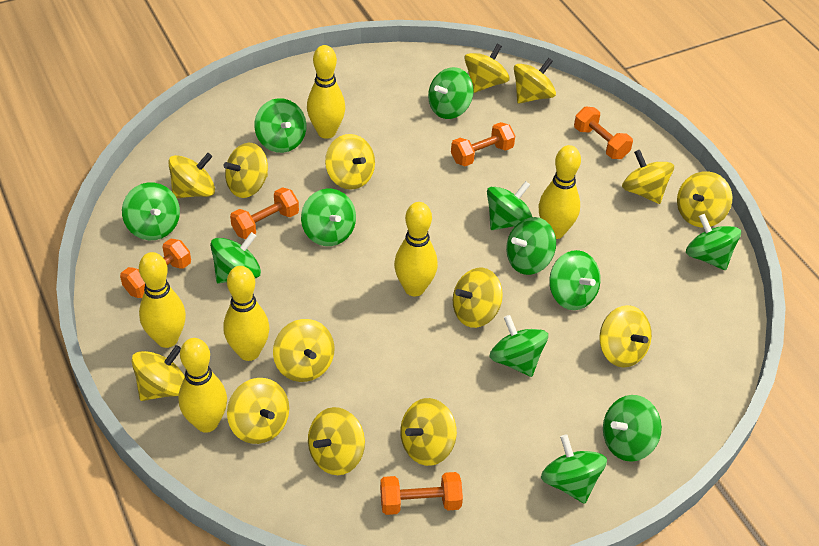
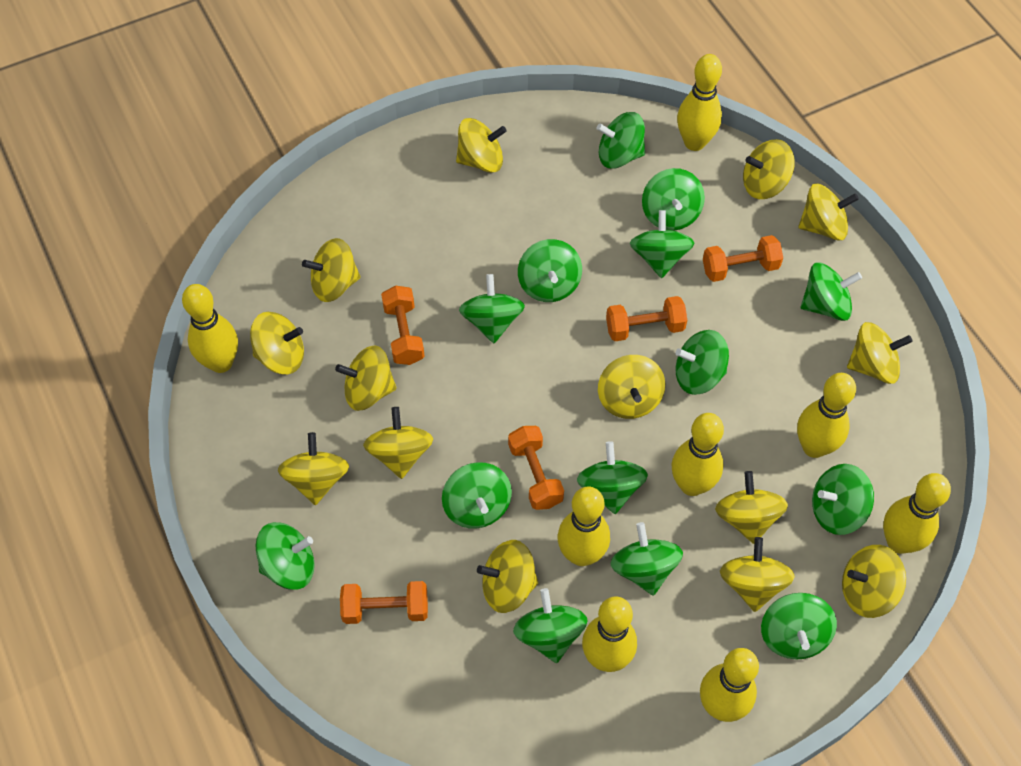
green spinning top: 12 -> 14
yellow bowling pin: 6 -> 8

